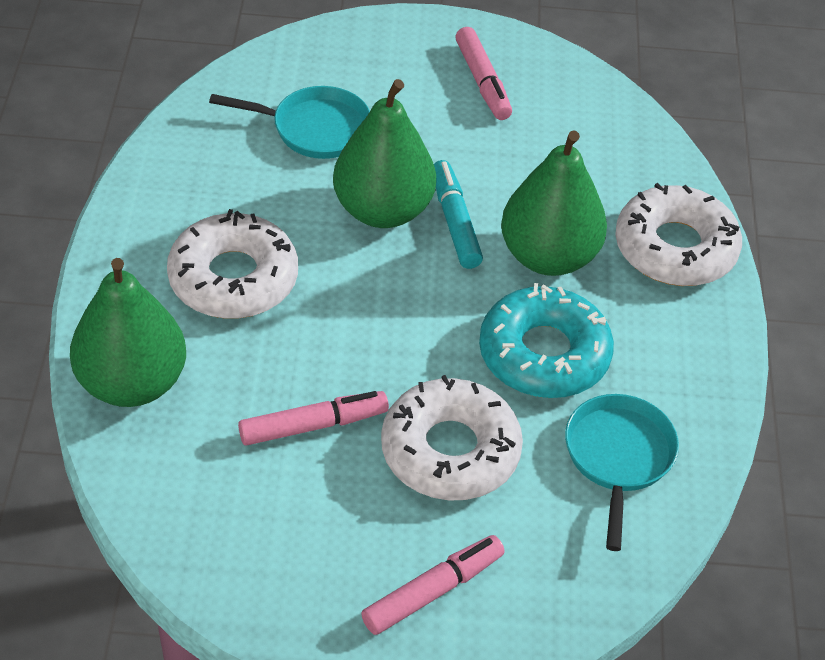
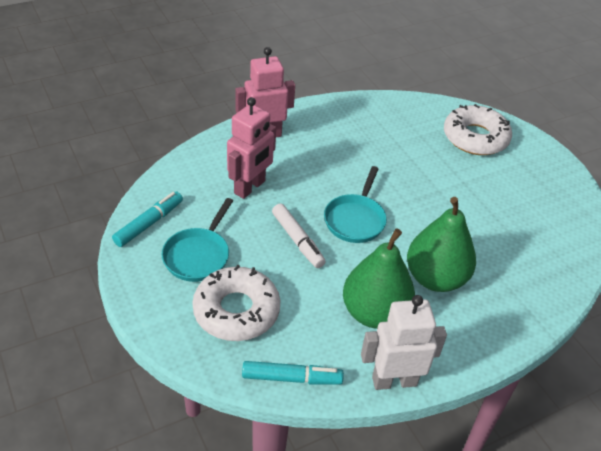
green pear: 3 -> 2
pink marker: 3 -> 0
pink robot: 0 -> 2
turquoise donut: 1 -> 0
turquoise marker: 1 -> 2
white donut: 3 -> 2
white marker: 0 -> 1
white robot: 0 -> 1

